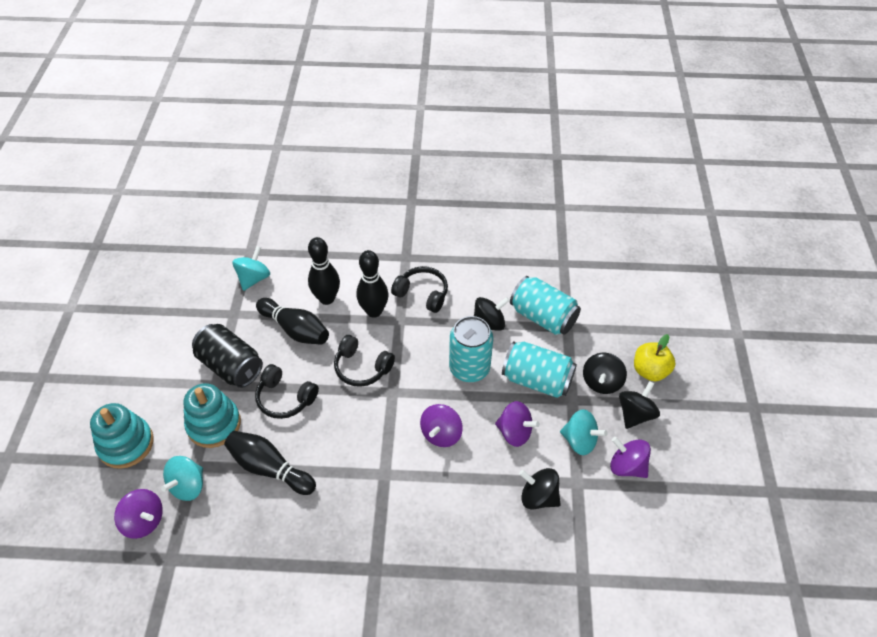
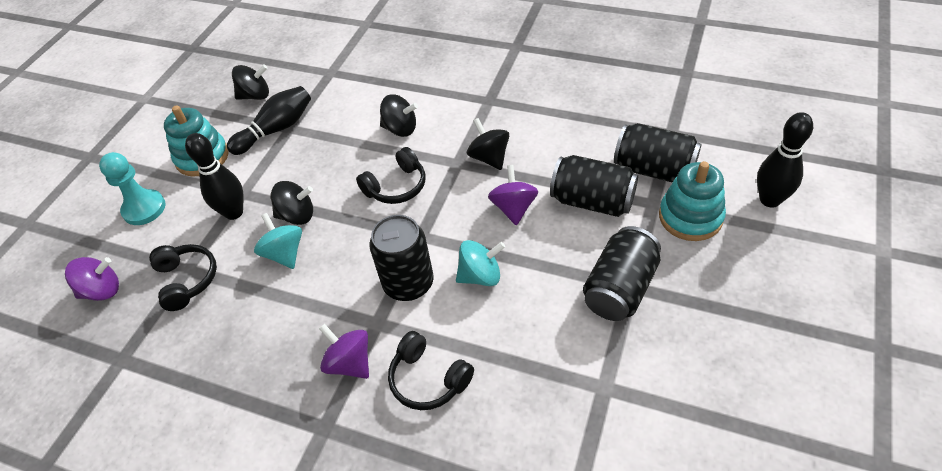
black bowling pin: 4 -> 3
black can: 1 -> 4
purple spinning top: 4 -> 3
turquoise can: 3 -> 0
turquoise pawn: 0 -> 1
turquoise spinning top: 3 -> 2
yellow apple: 1 -> 0

